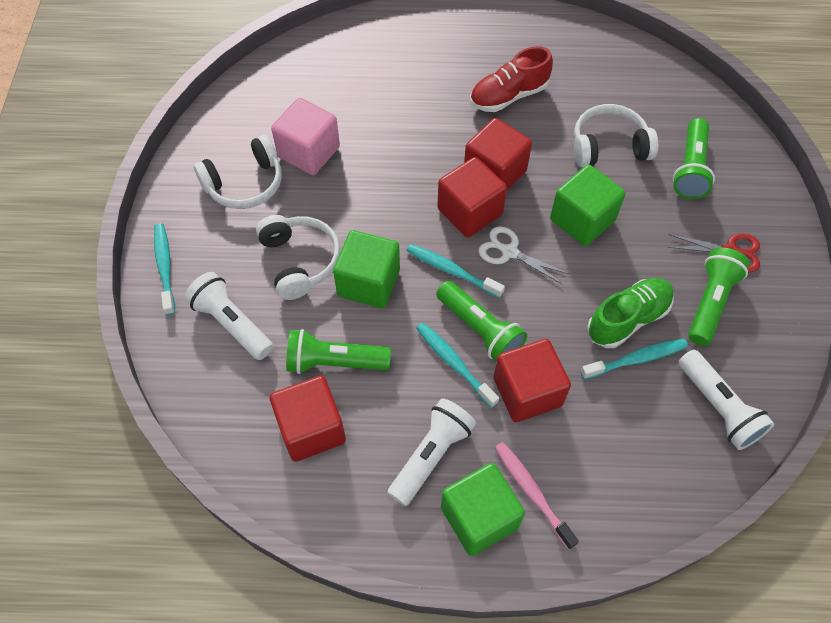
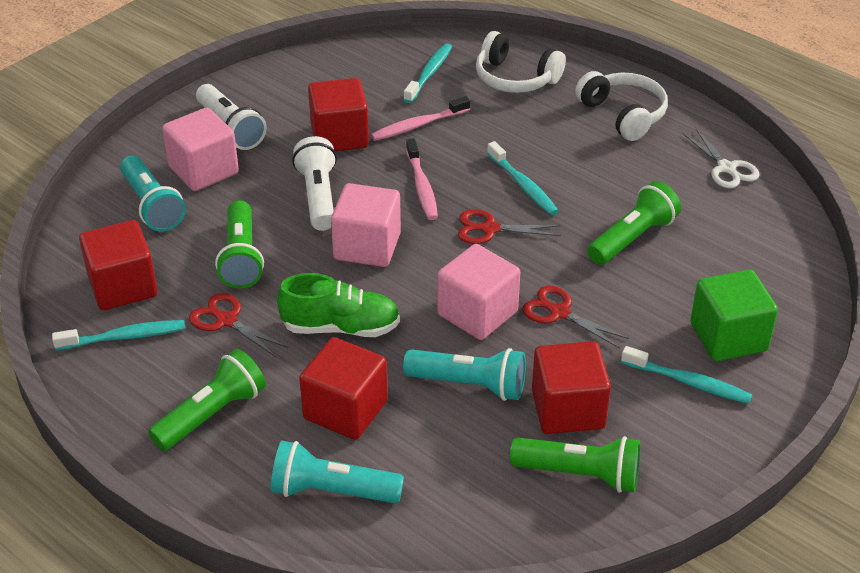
green cube: 3 -> 1
pink cube: 1 -> 3
pink toothbrush: 1 -> 2
red scissors: 1 -> 3
red shoe: 1 -> 0
turquoise flashlight: 0 -> 3
white flashlight: 3 -> 2
white headphones: 3 -> 2

